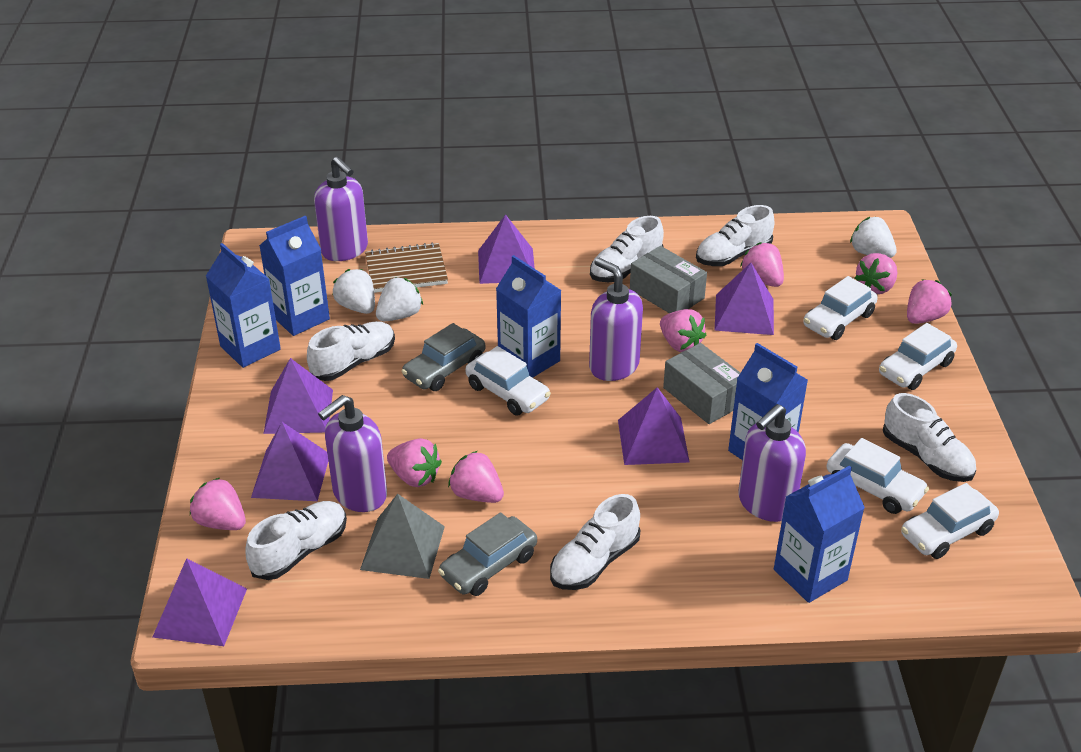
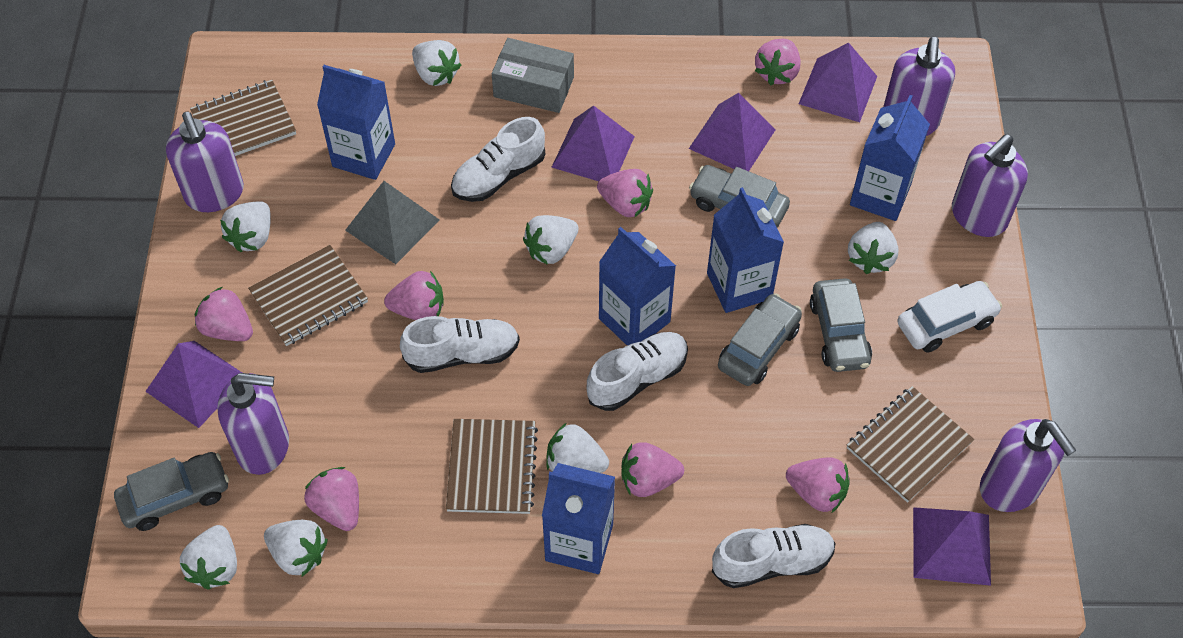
brown notebook: 1 -> 4
grey box: 2 -> 1
grey car: 2 -> 4
purple pyramid: 6 -> 5
purple soap dispenser: 4 -> 5
white car: 5 -> 1
white shoe: 6 -> 4
white strawberry: 3 -> 7

